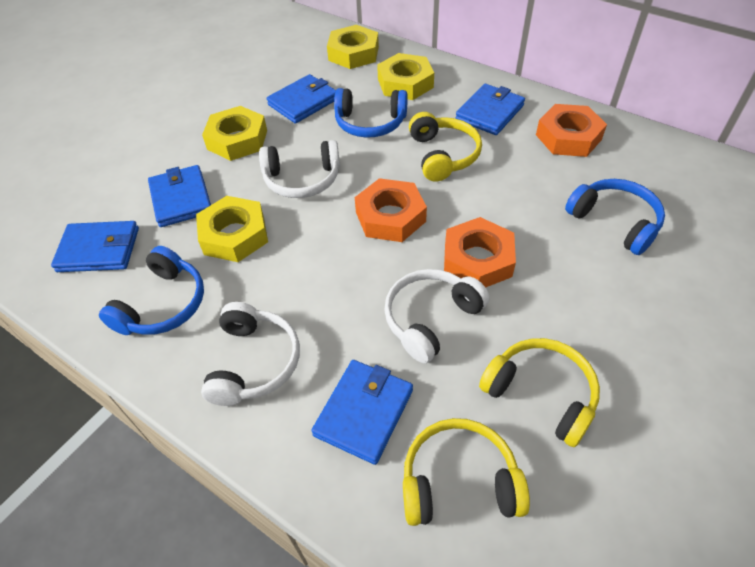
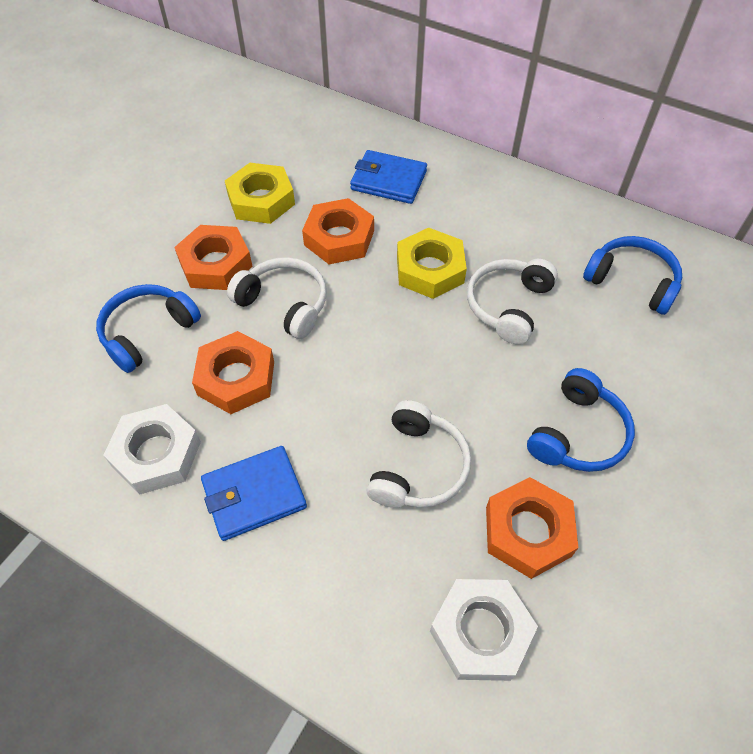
blue wallet: 5 -> 2
orange nut: 3 -> 4
white nut: 0 -> 2
yellow headphones: 3 -> 0
yellow nut: 4 -> 2

